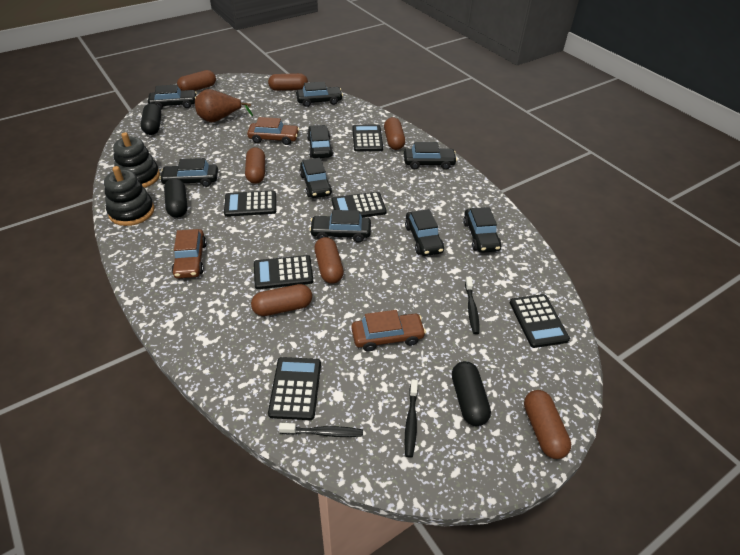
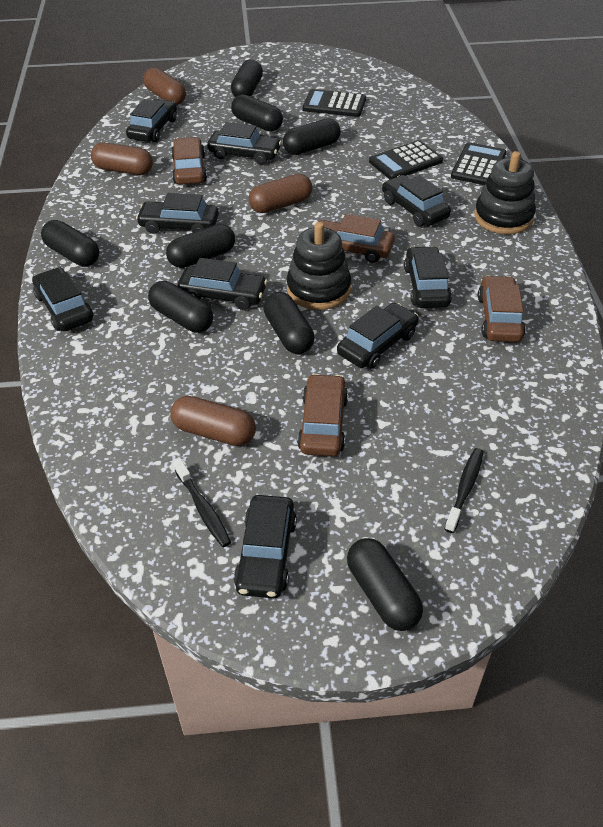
black calculator: 6 -> 3
black capsule: 3 -> 8
black toothbrush: 3 -> 2
brown capsule: 7 -> 4
brown car: 3 -> 4
brown pear: 1 -> 0

